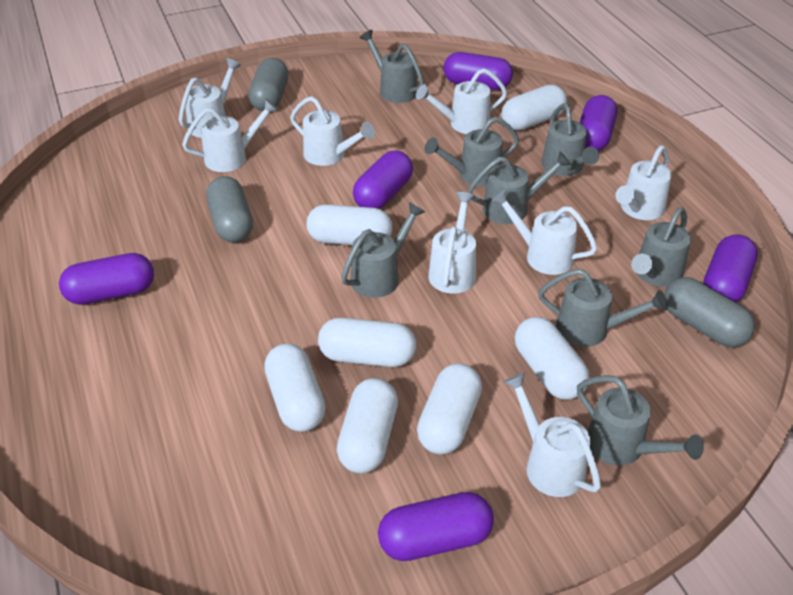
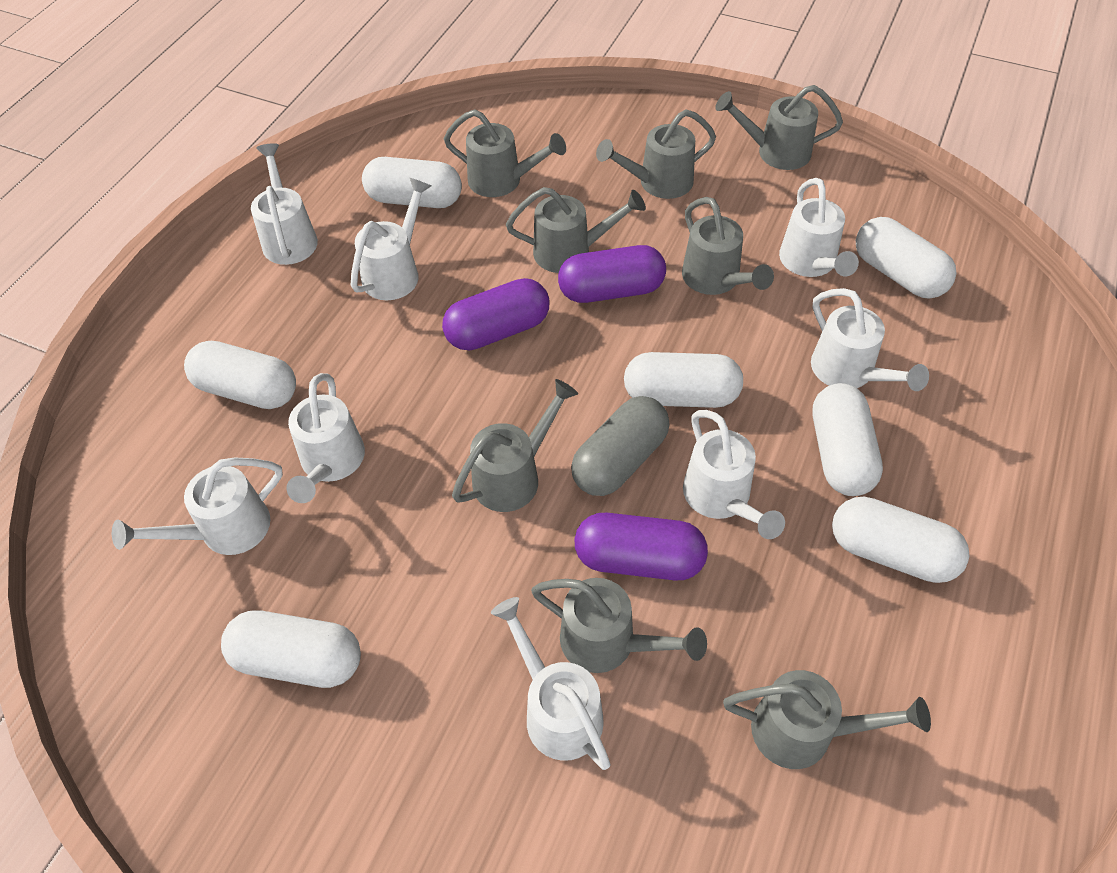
grey capsule: 3 -> 1
purple capsule: 6 -> 3

